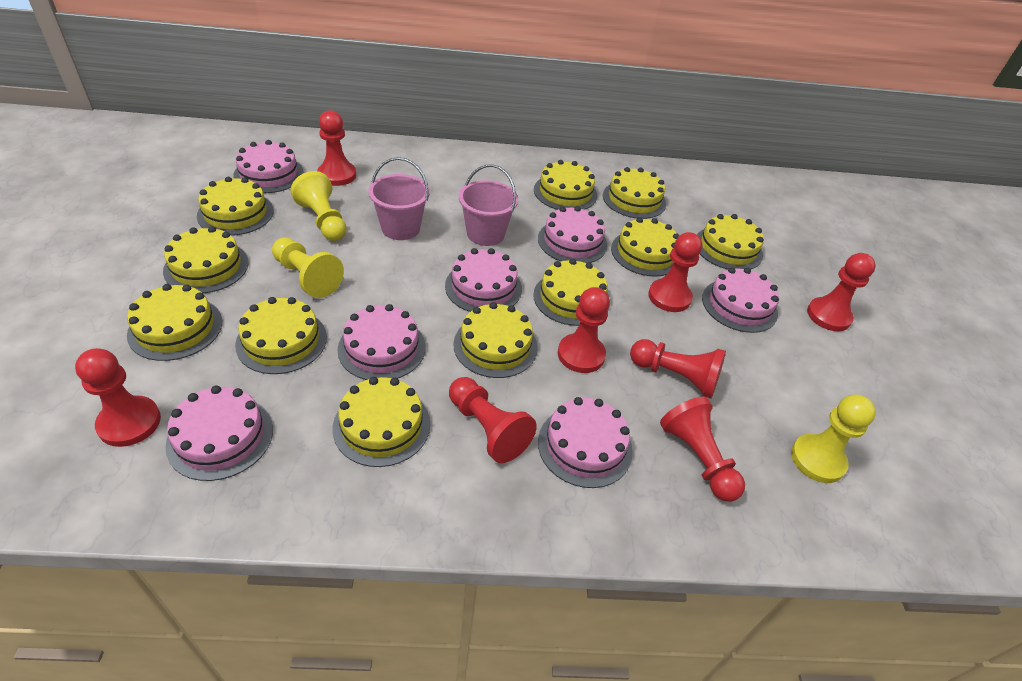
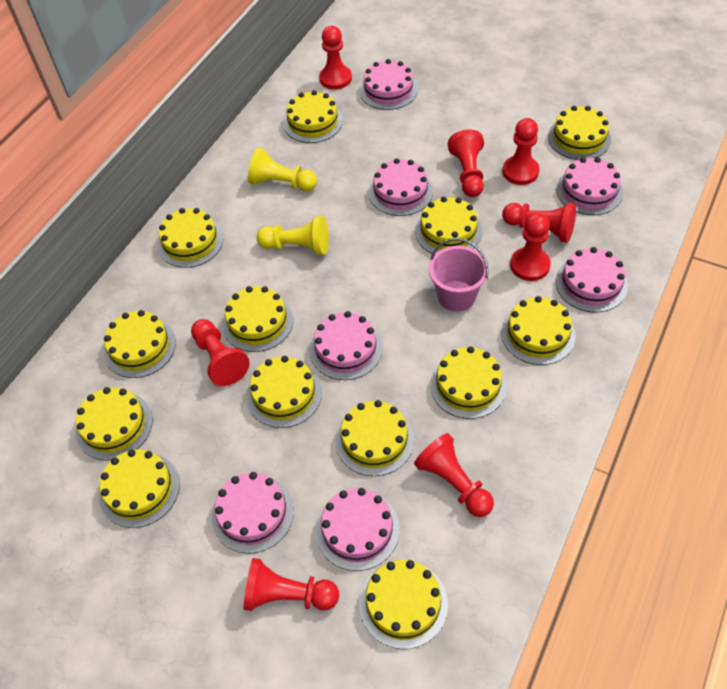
pink bucket: 2 -> 1
yellow cake: 11 -> 13
yellow pawn: 3 -> 2

